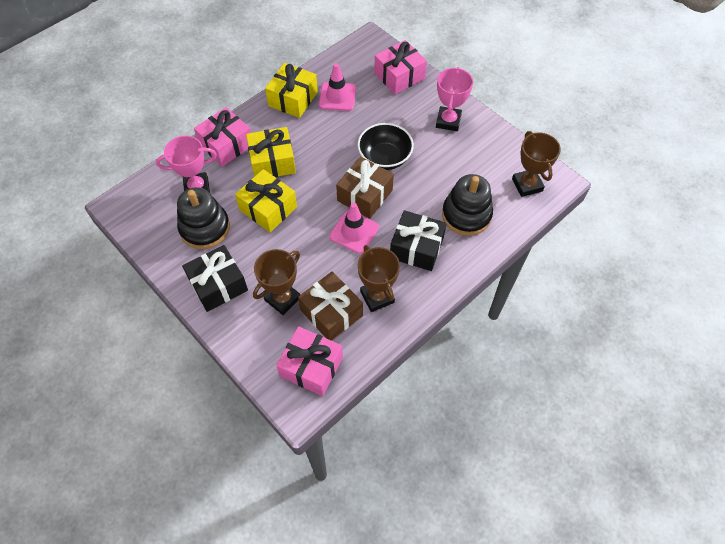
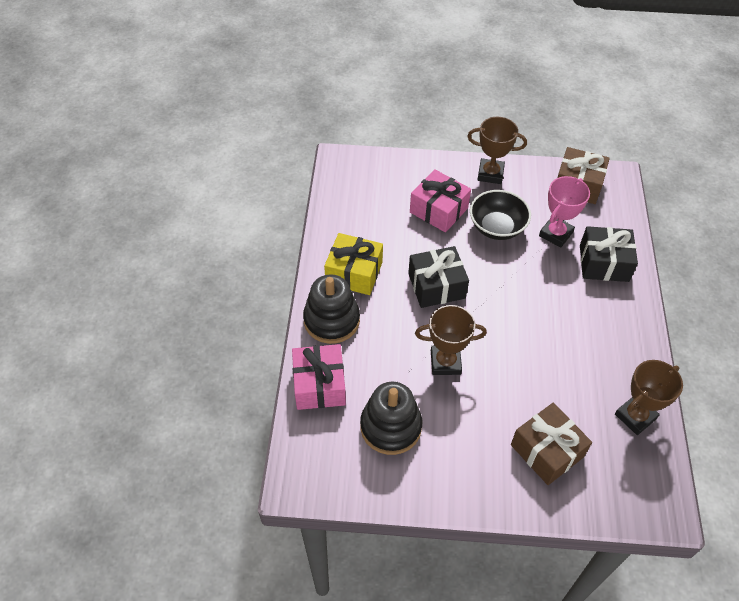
pink gift: 3 -> 2
pink traffic cone: 2 -> 0
pink trophy: 2 -> 1
yellow gift: 3 -> 1

